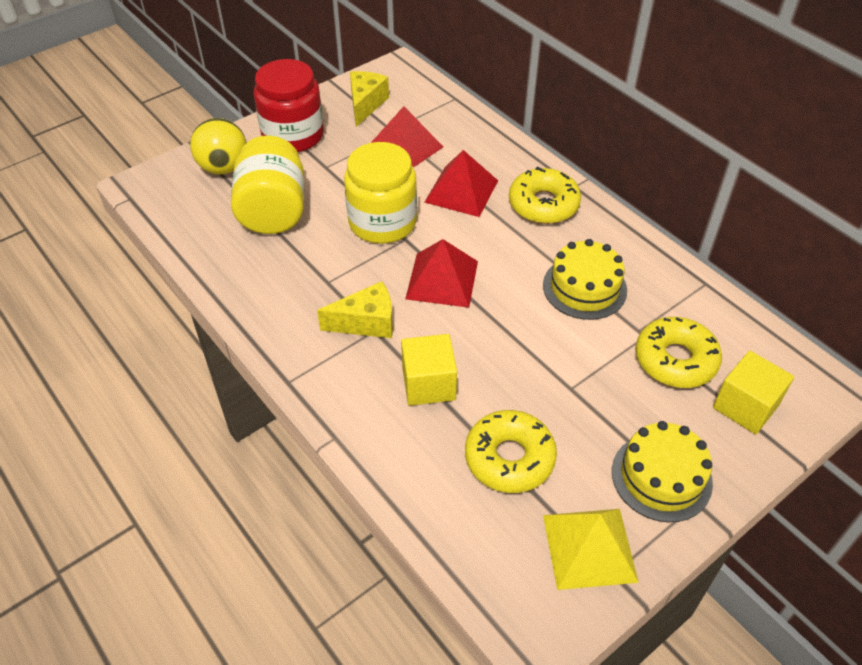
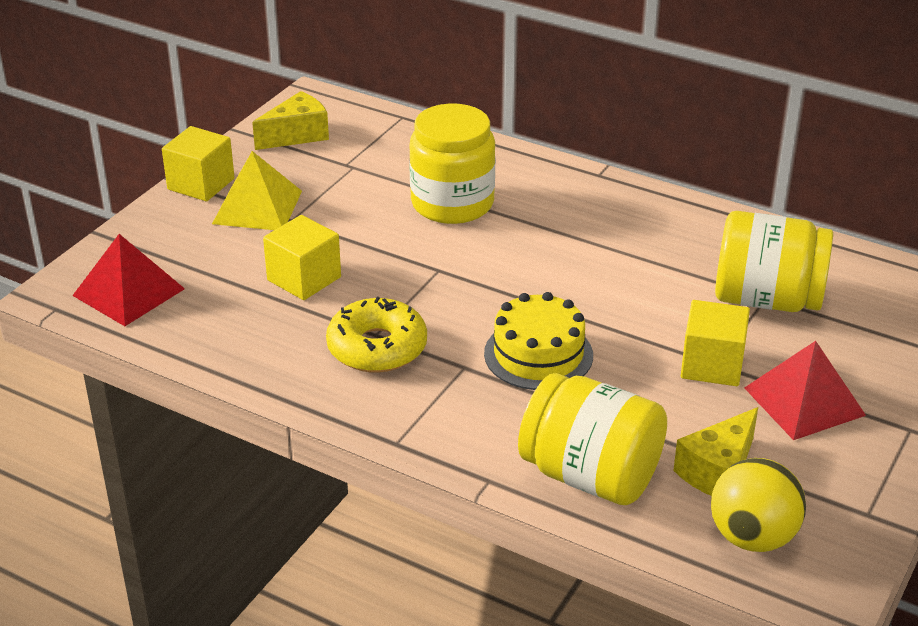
red jar: 1 -> 0
red pyramid: 3 -> 2
yellow cake: 2 -> 1
yellow cube: 2 -> 3
yellow donut: 3 -> 1
yellow jar: 2 -> 3

